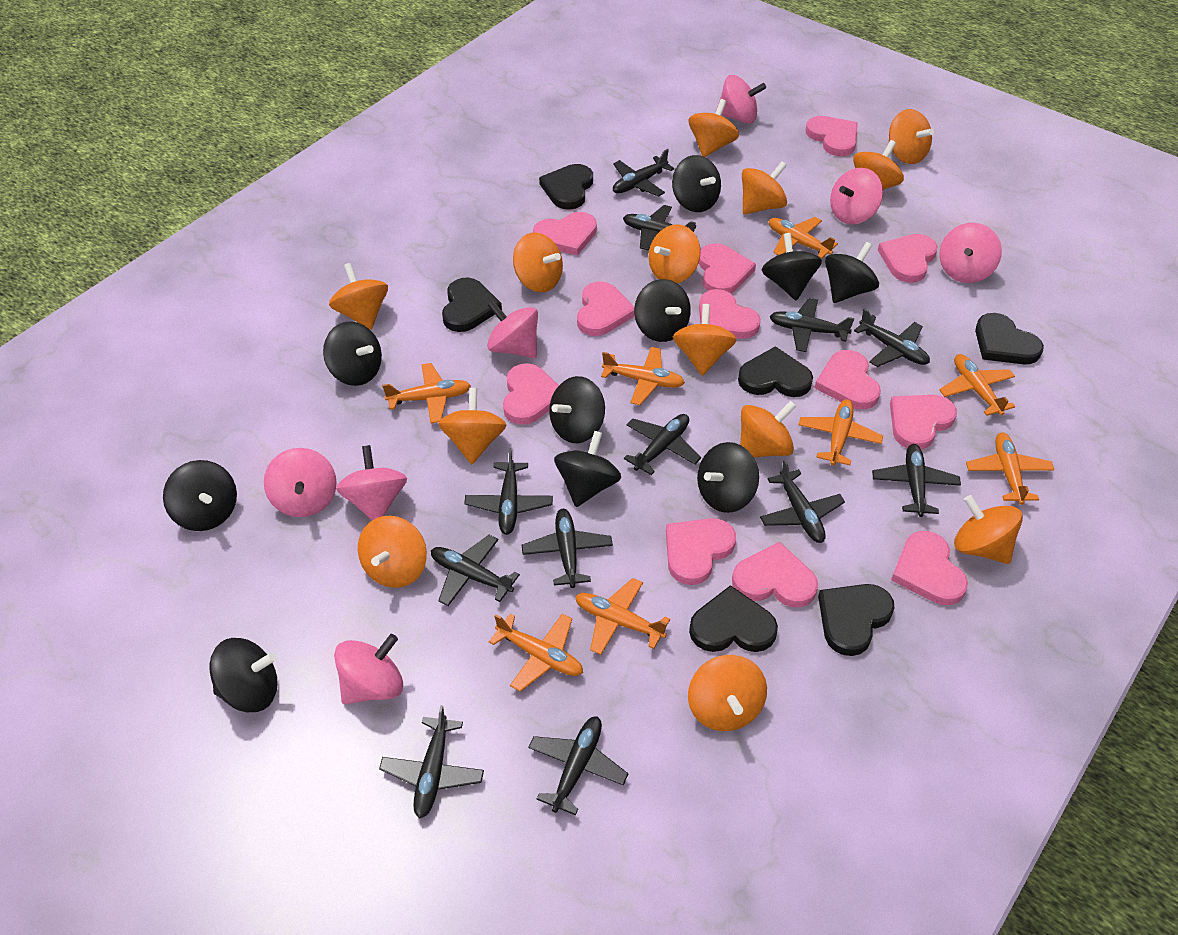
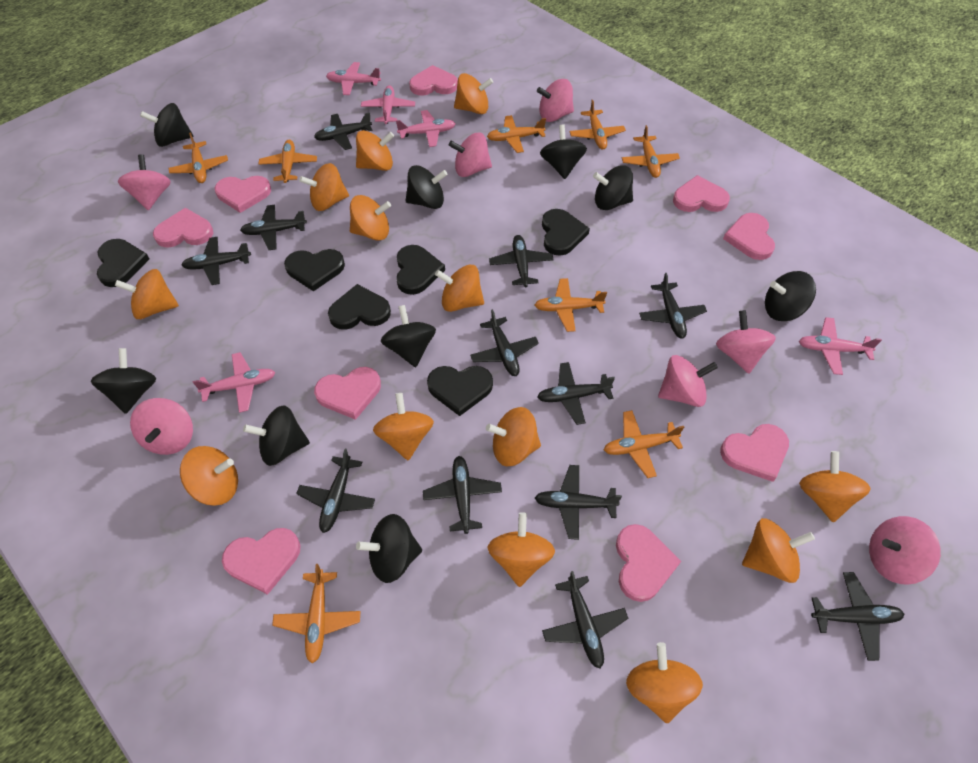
black spinning top: 10 -> 9
pink heart: 12 -> 9
pink plane: 0 -> 5

